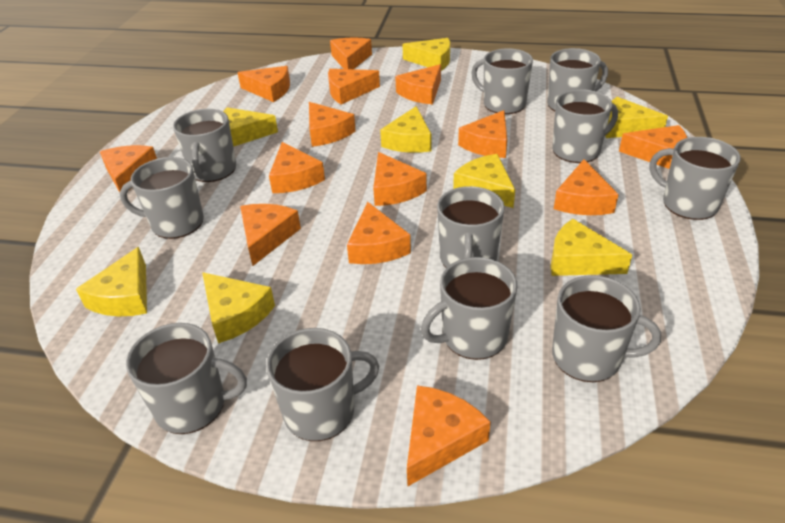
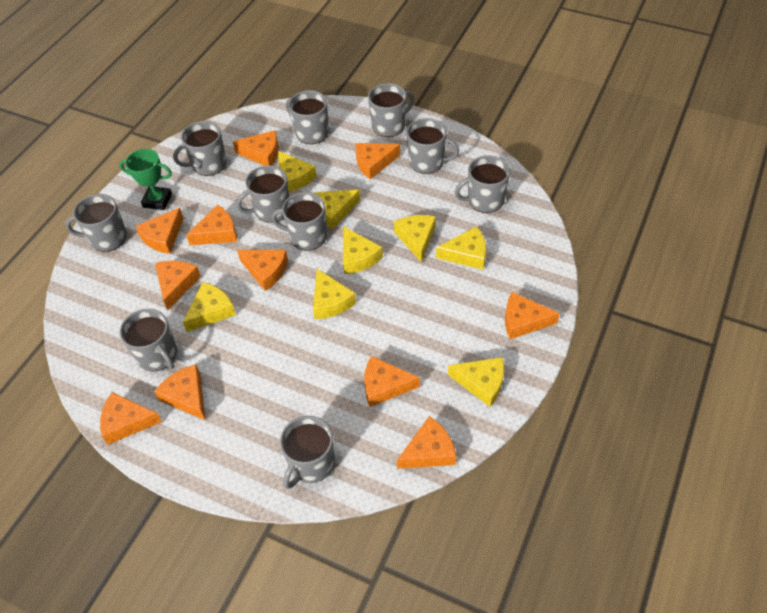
green trophy: 0 -> 1
grey mug: 11 -> 10
orange cheese: 14 -> 11

